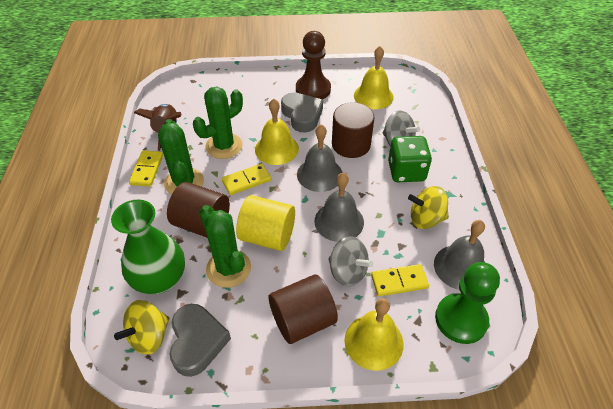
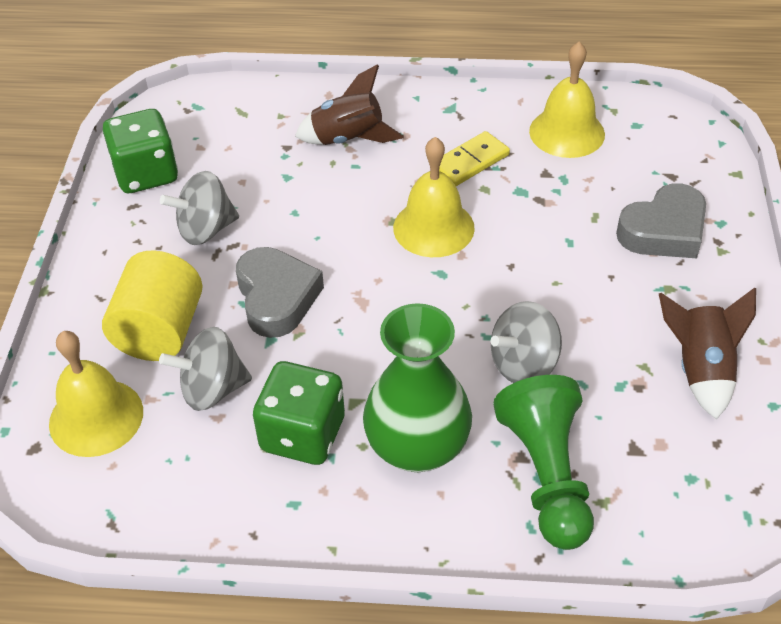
brown cylinder: 3 -> 0
brown pawn: 1 -> 0
brown rocket: 1 -> 2
green cactus: 3 -> 0
green dice: 1 -> 2
grey bell: 3 -> 0
grey spinning top: 2 -> 3
yellow domino: 3 -> 1
yellow spinning top: 2 -> 0

